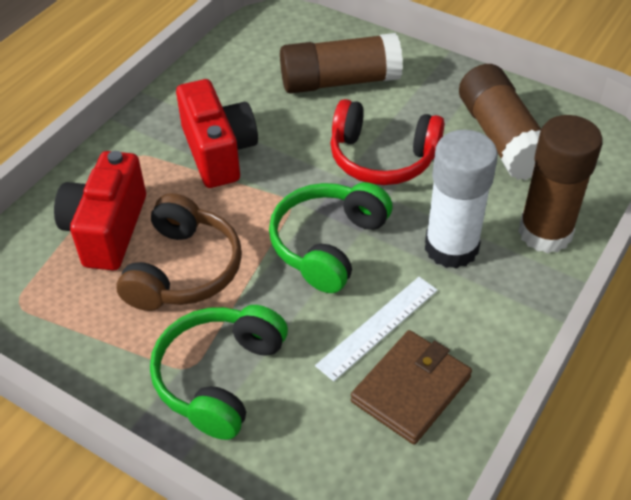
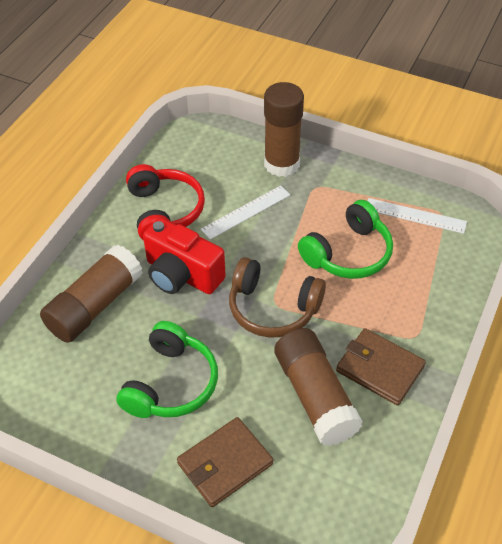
brown wallet: 1 -> 2
red camera: 2 -> 1
white glue stick: 1 -> 0
white ruler: 1 -> 2

